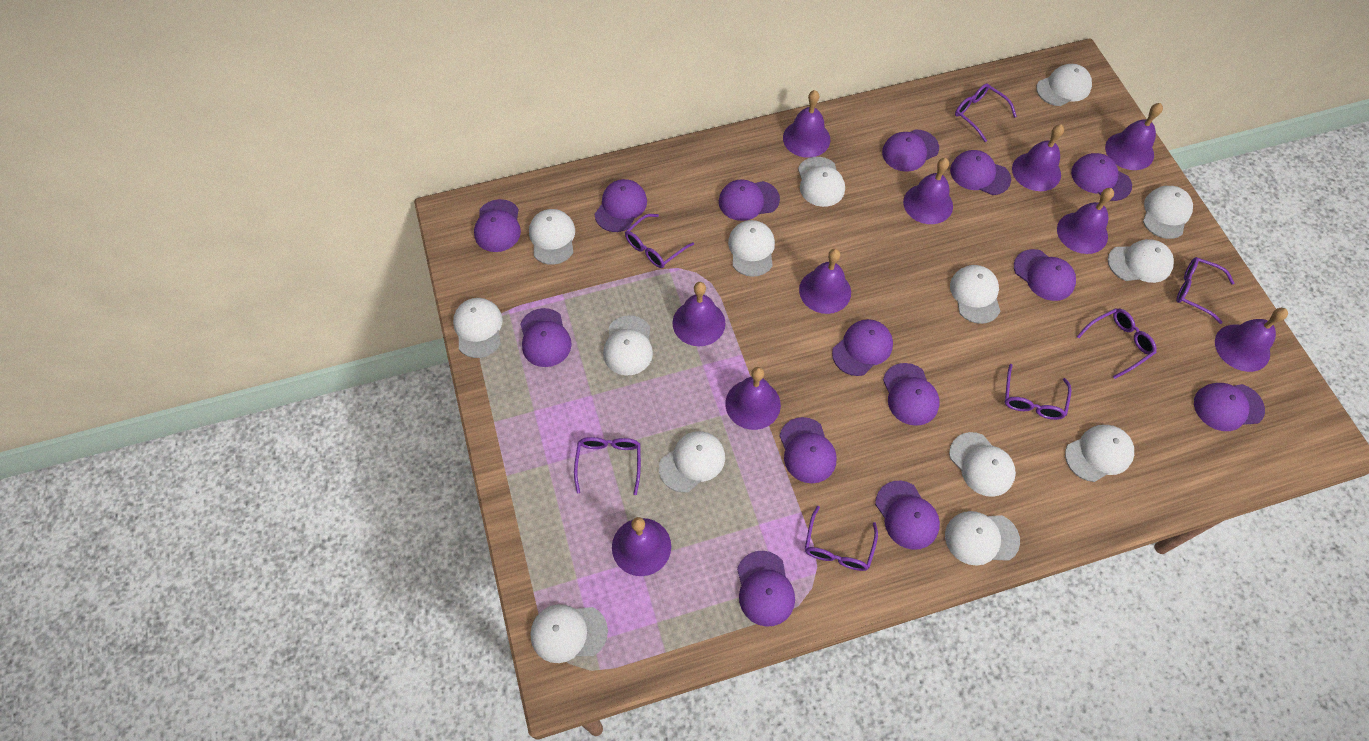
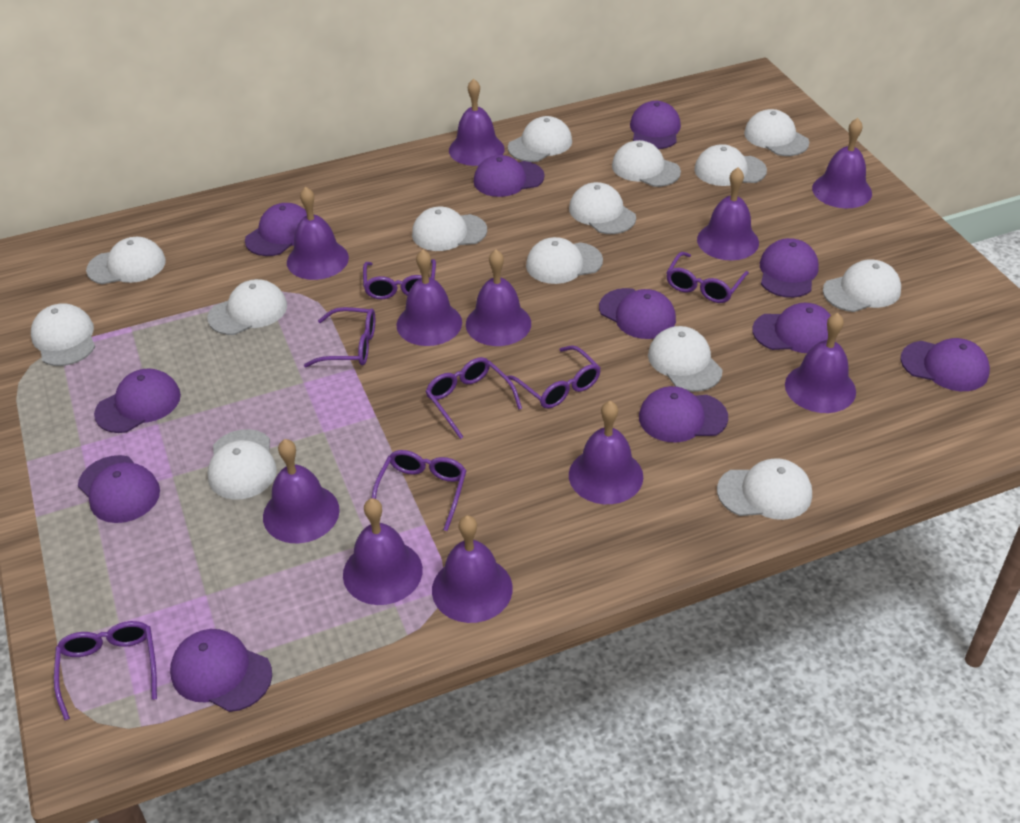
purple bell: 10 -> 11
purple cap: 14 -> 11

